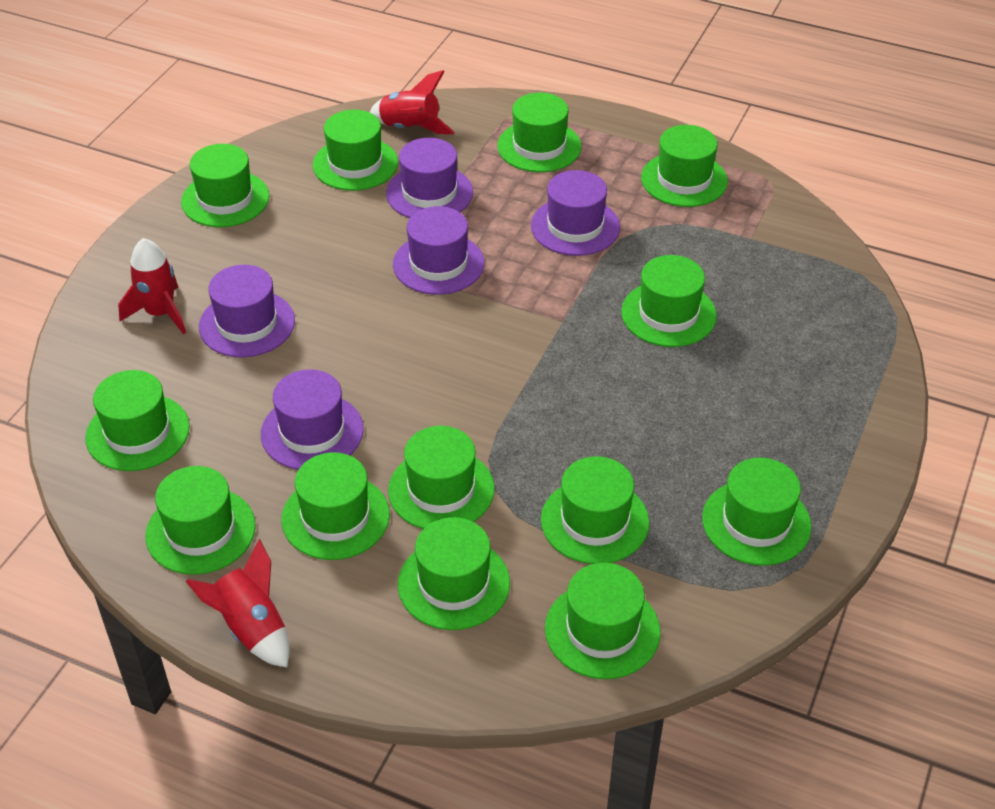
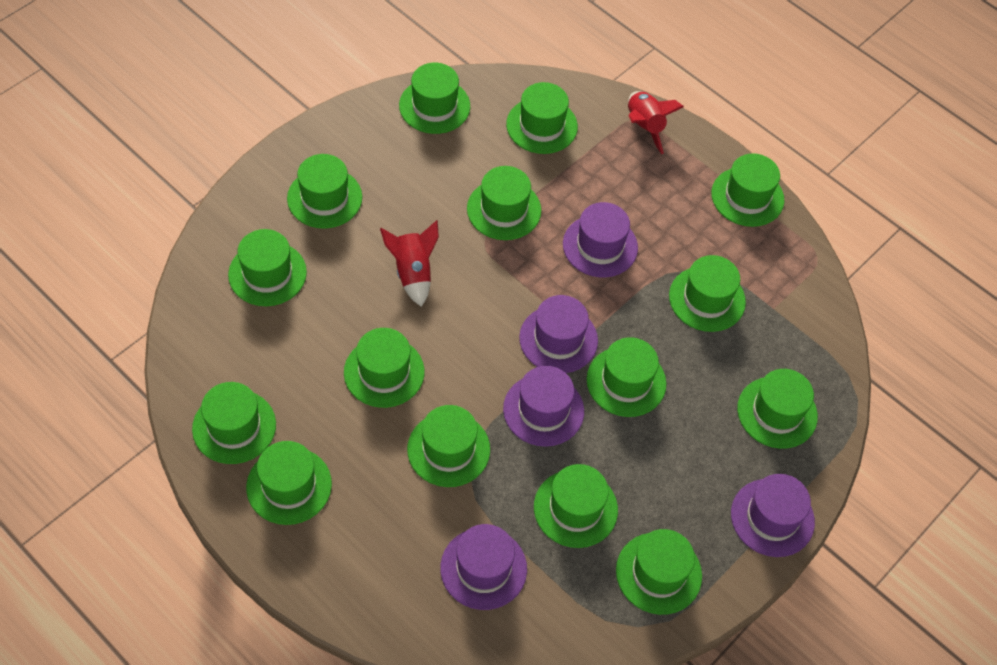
green hat: 13 -> 15
red rocket: 3 -> 2

